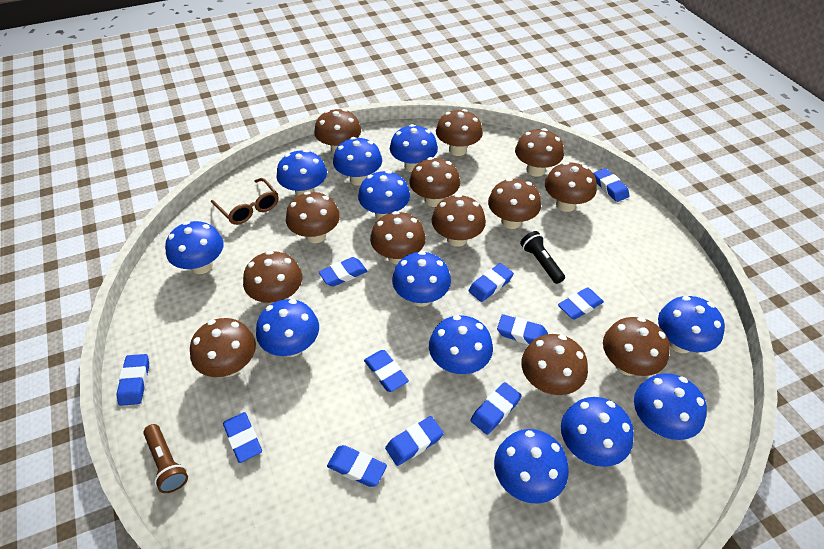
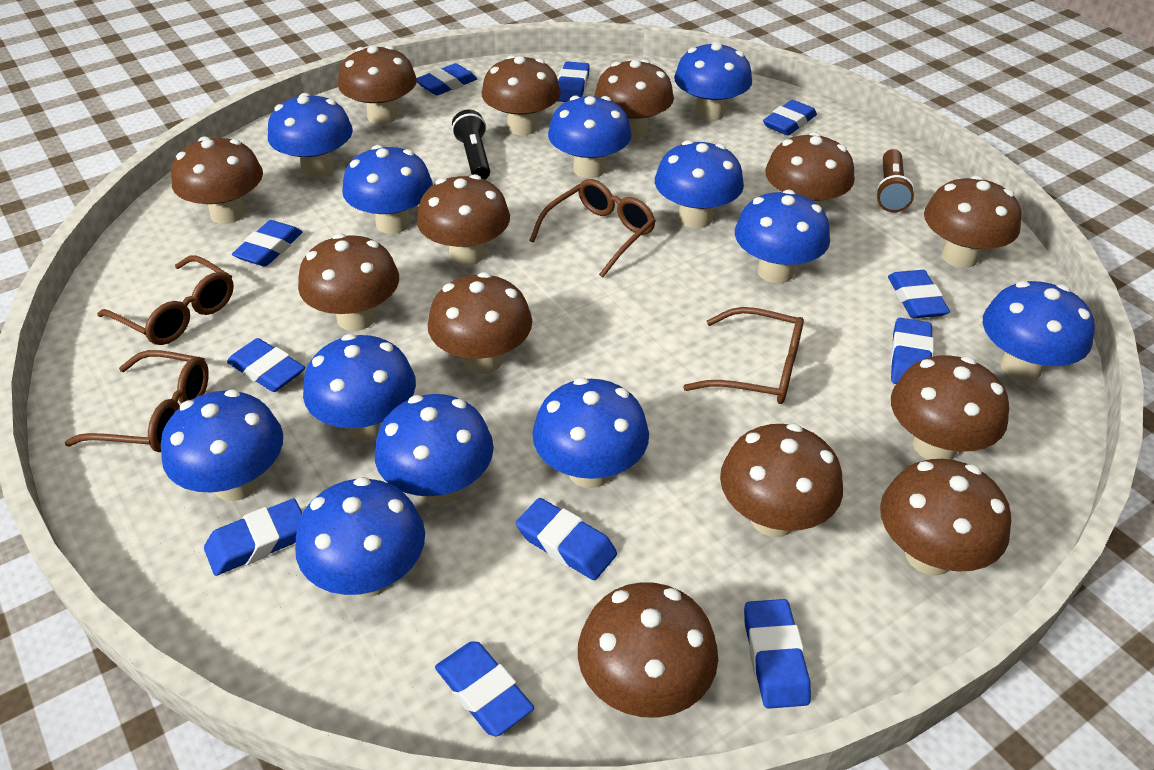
brown glasses: 1 -> 4

